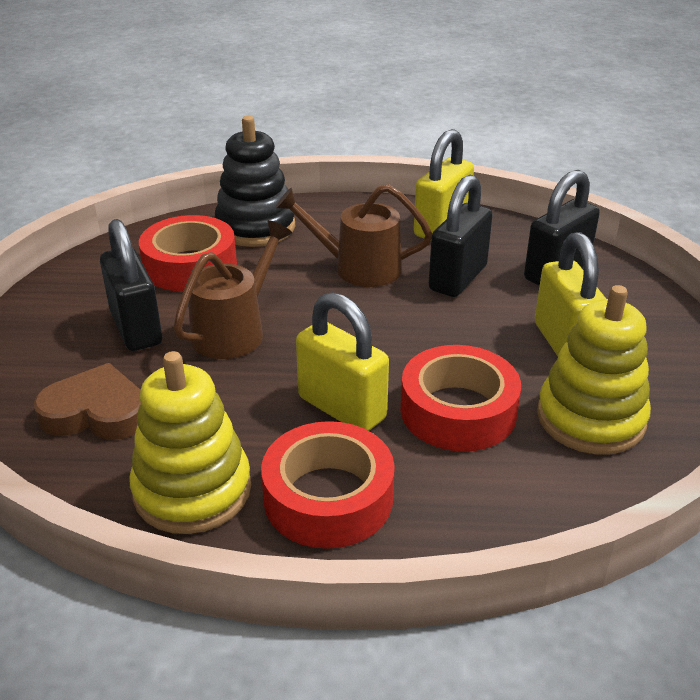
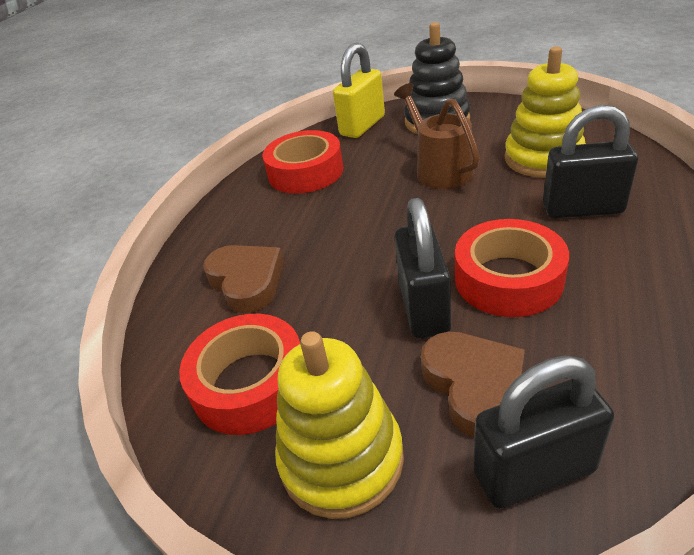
brown heart: 1 -> 2
brown watering can: 2 -> 1
yellow padlock: 3 -> 1

